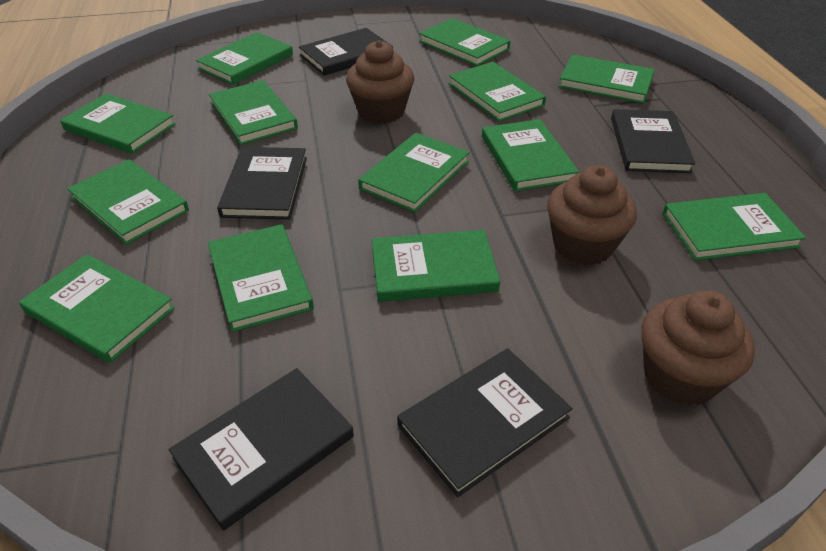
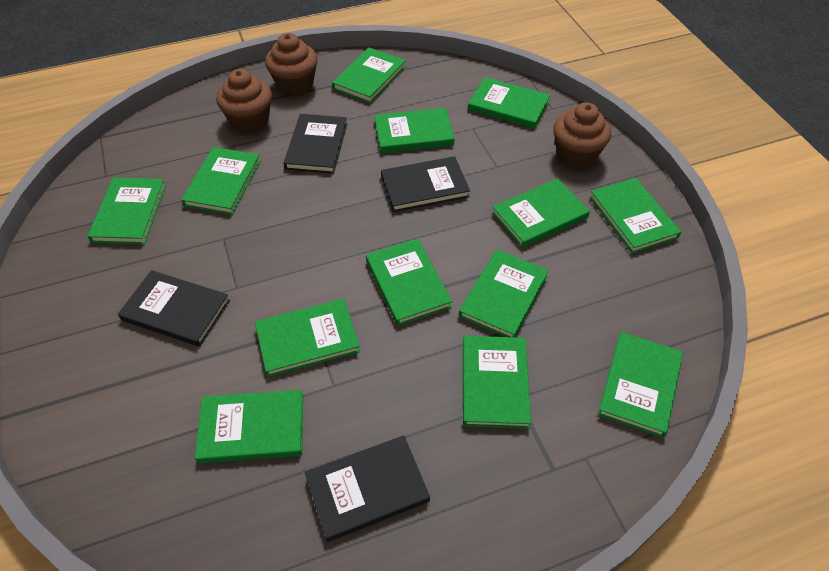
black book: 5 -> 4

